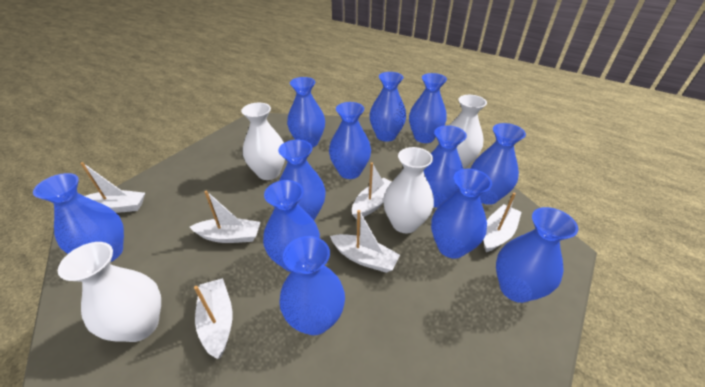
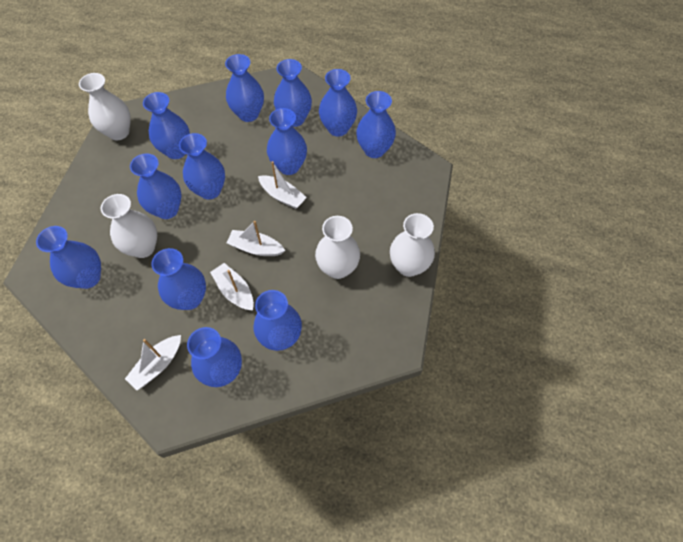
white boat: 6 -> 4

